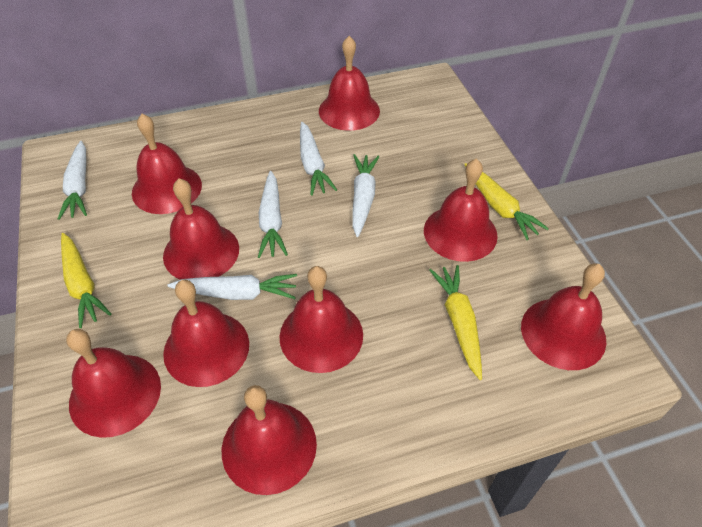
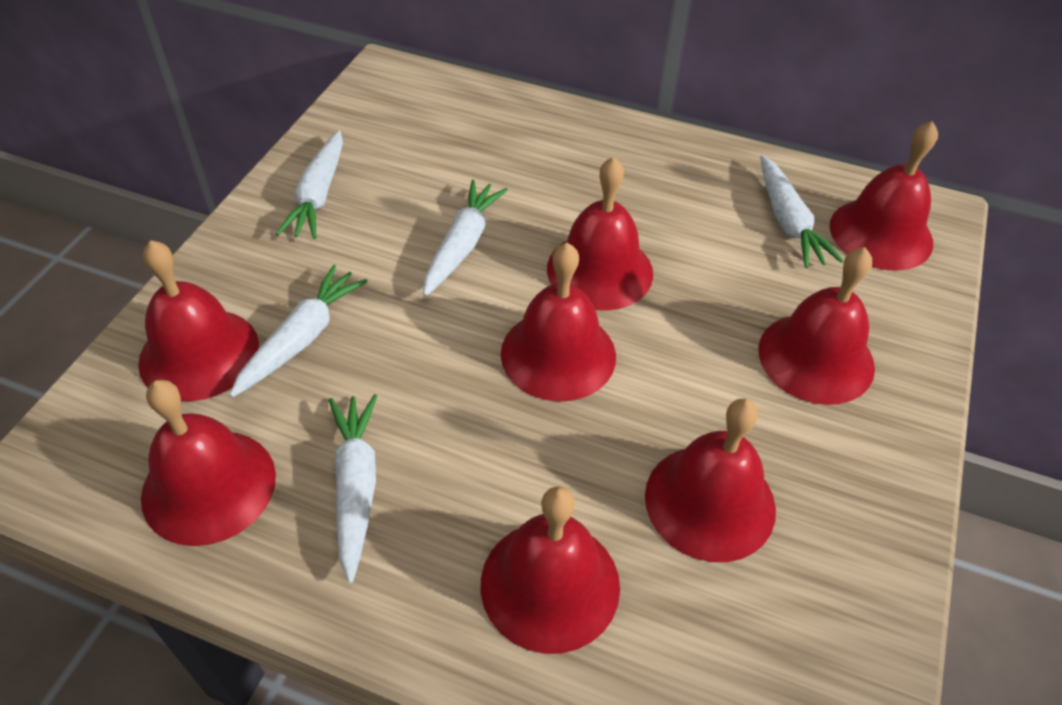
red bell: 9 -> 8
yellow carrot: 3 -> 0

